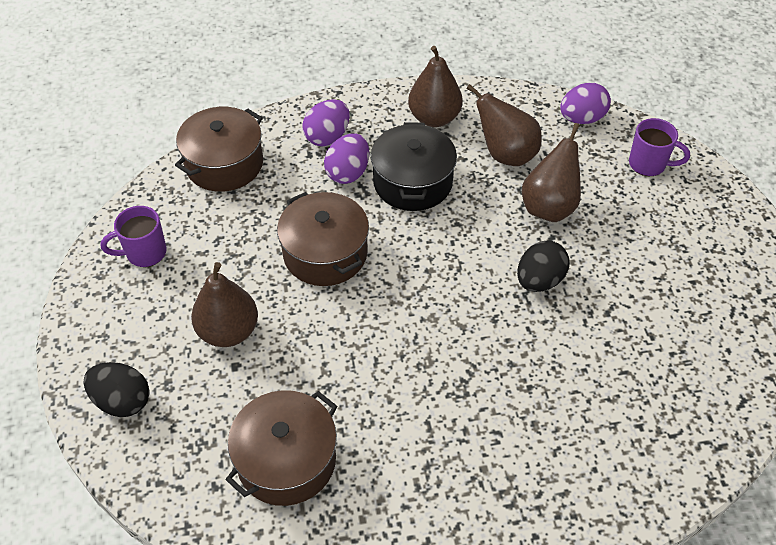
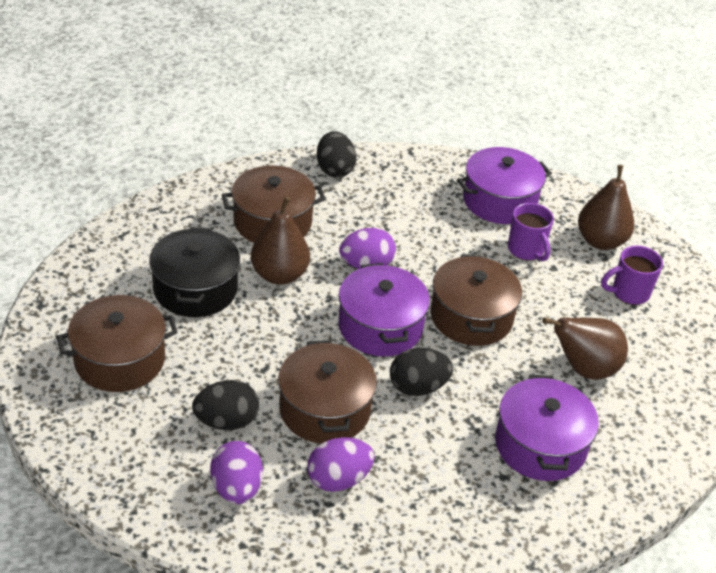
black egg: 2 -> 3
brown pear: 4 -> 3
brown pot: 3 -> 4
purple pot: 0 -> 3

